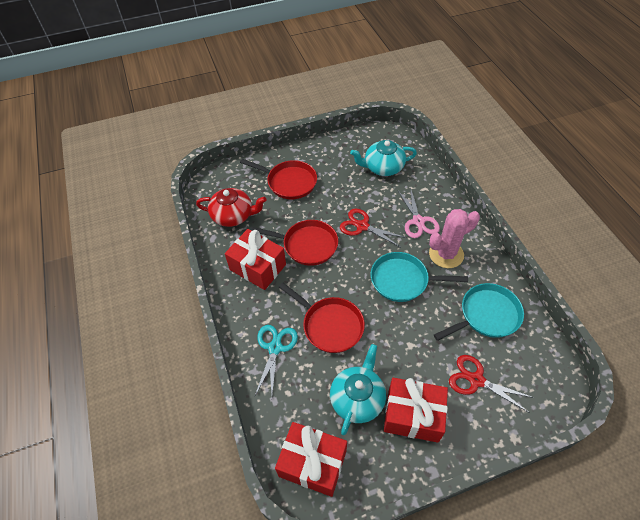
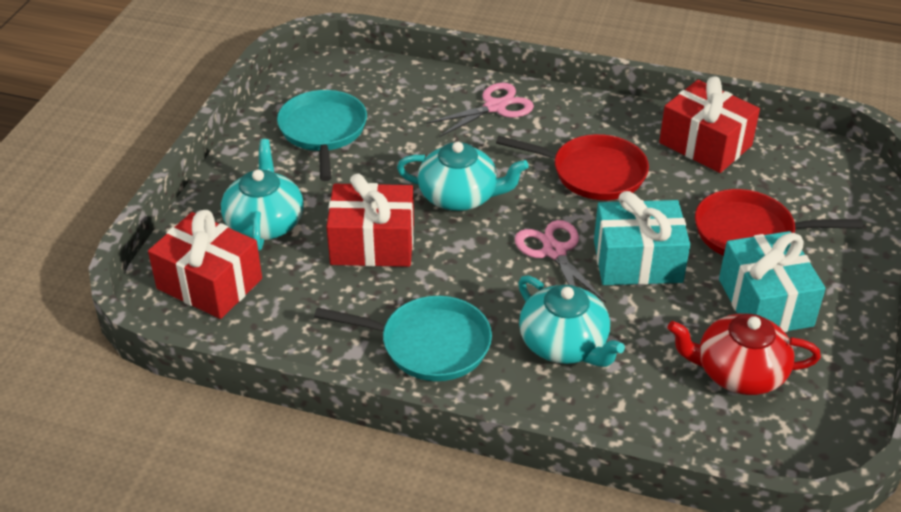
pink cactus: 1 -> 0
pink scissors: 1 -> 2
red pan: 3 -> 2
red scissors: 2 -> 0
turquoise gift: 0 -> 2
turquoise scissors: 1 -> 0
turquoise teapot: 2 -> 3

